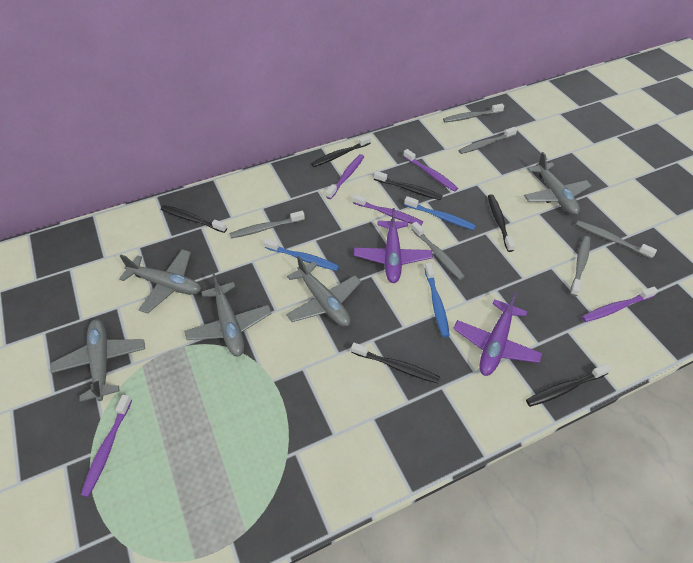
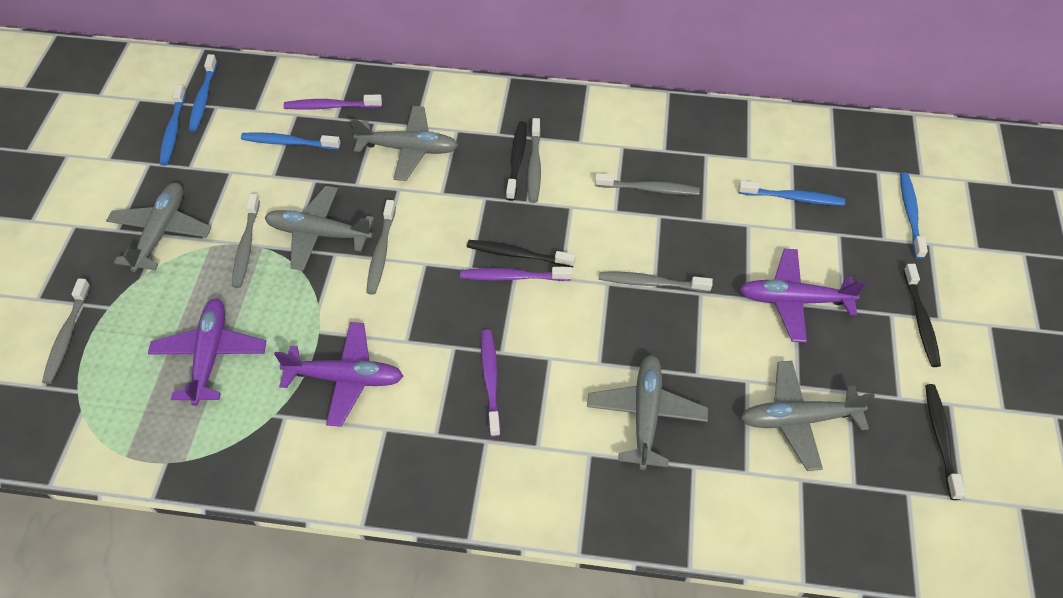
black toothbrush: 6 -> 4
blue toothbrush: 3 -> 5
purple plane: 2 -> 3
purple toothbrush: 5 -> 3

